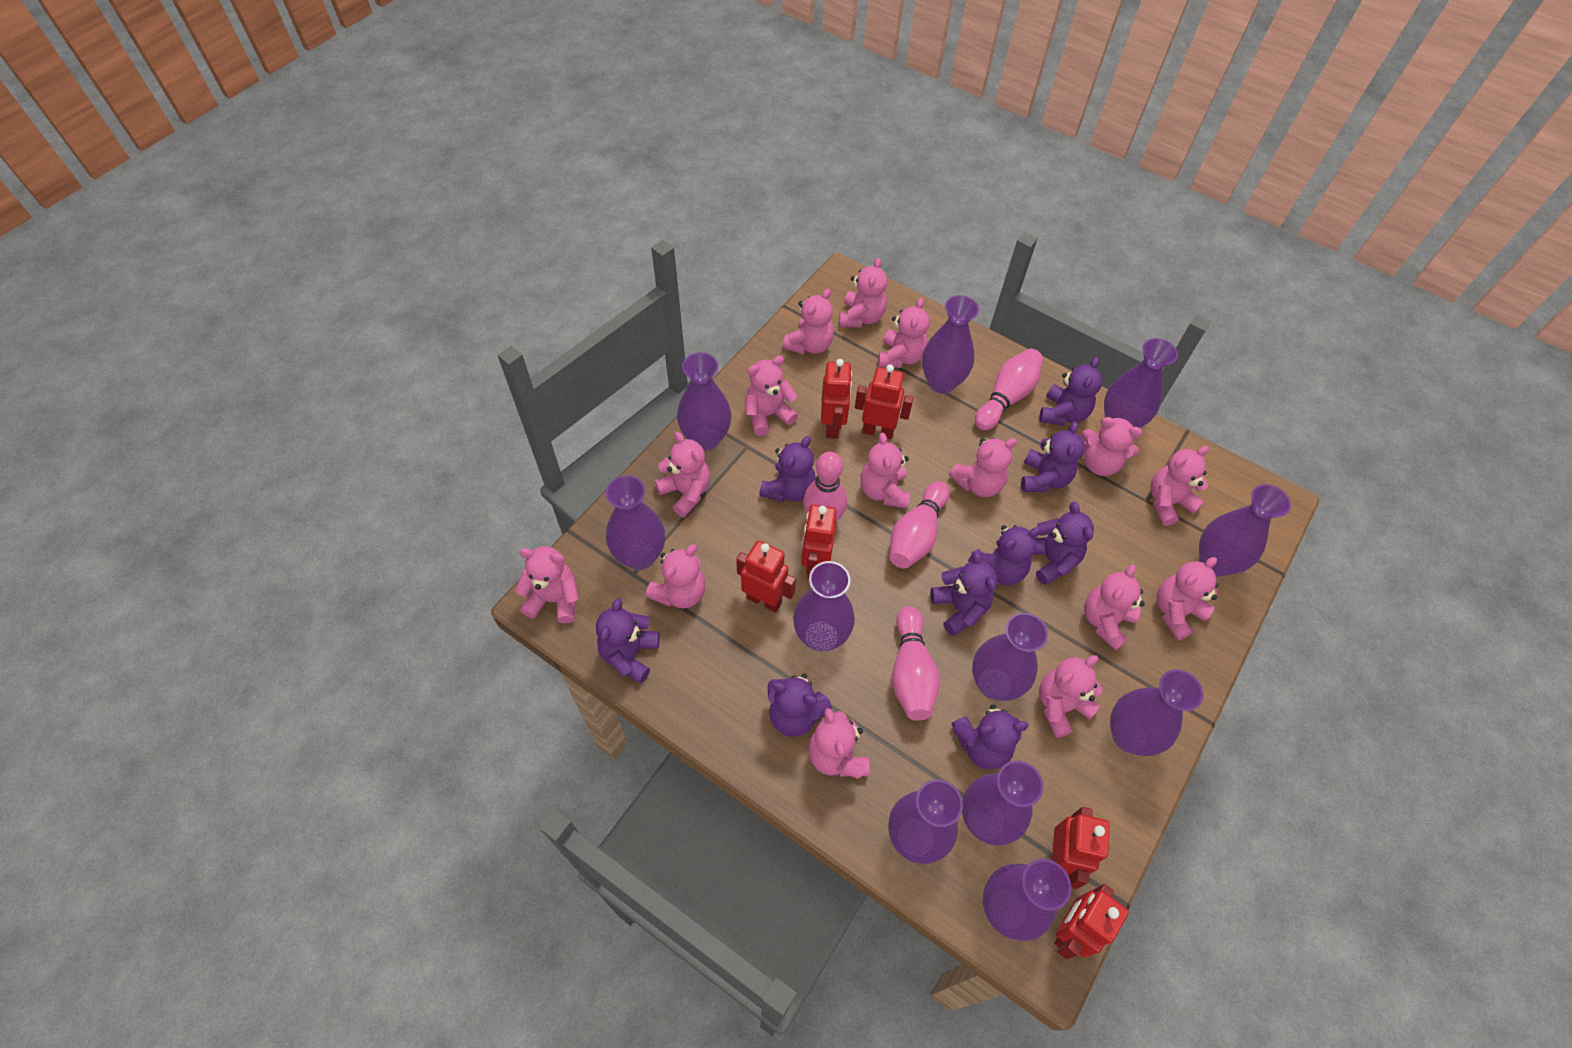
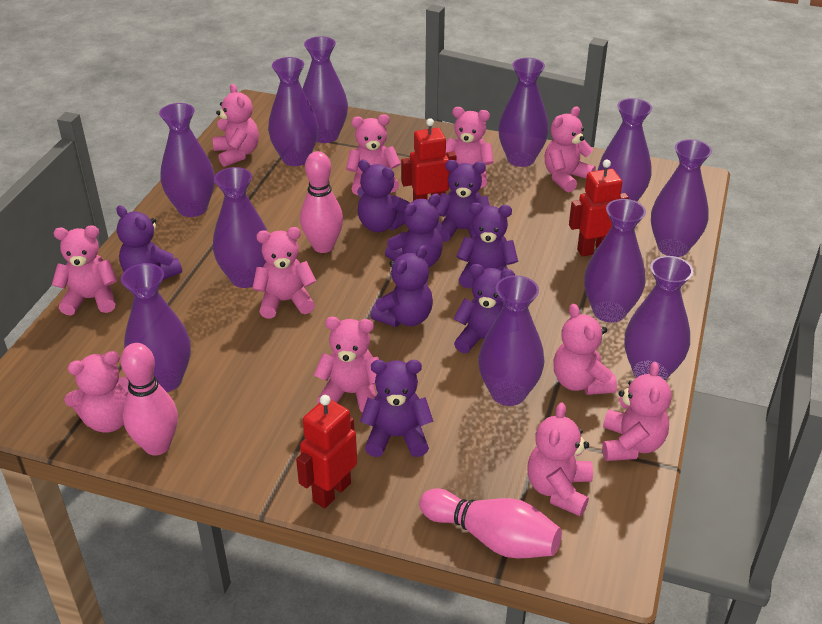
pink bowling pin: 4 -> 3
pink teddy bear: 15 -> 11
purple teddy bear: 9 -> 8
red robot: 6 -> 3

